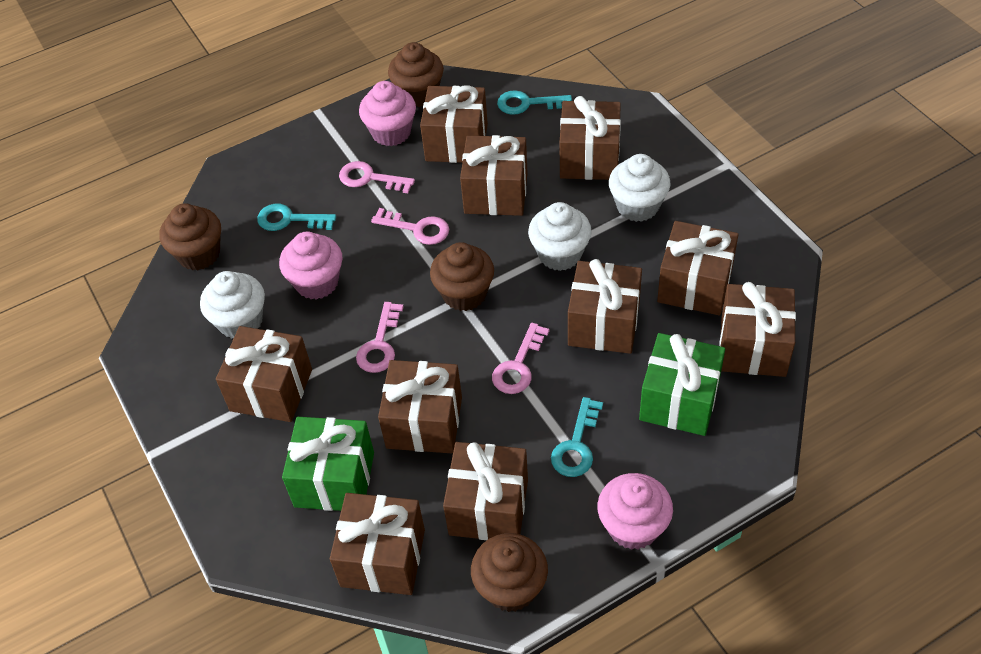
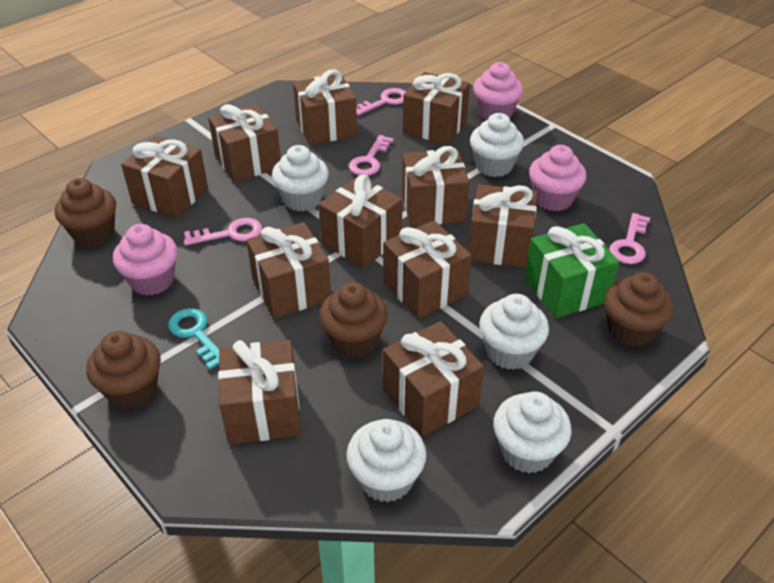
brown gift: 10 -> 11
green gift: 2 -> 1
turquoise key: 3 -> 1
white cupcake: 3 -> 5

